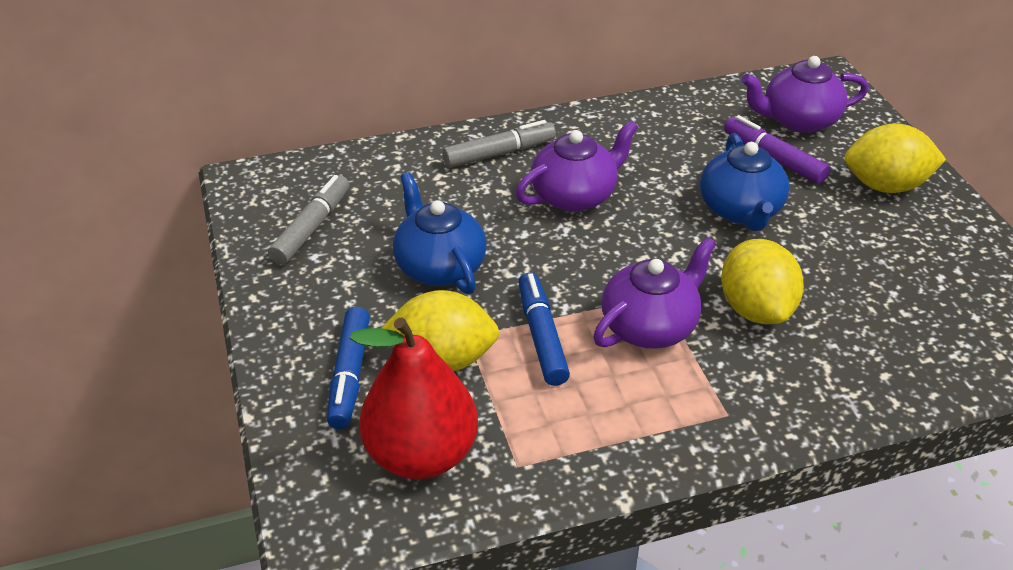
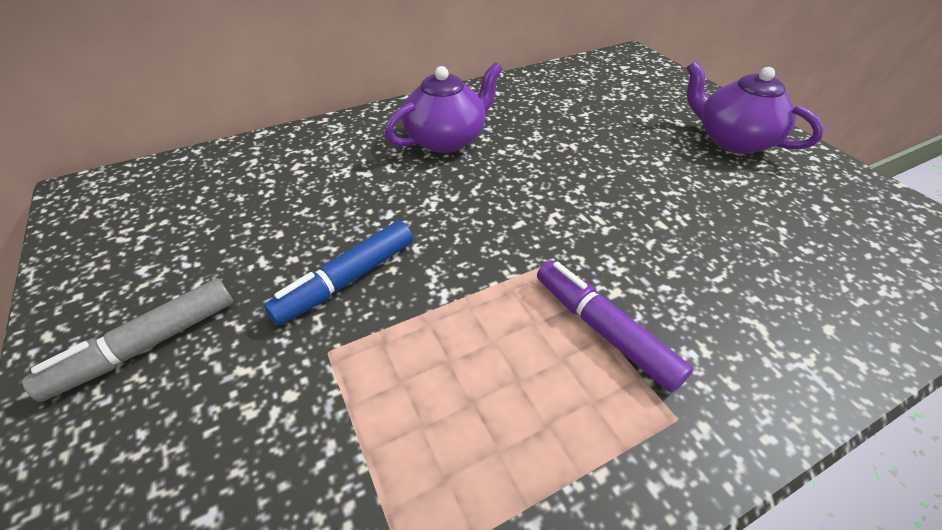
blue marker: 2 -> 1
blue teapot: 2 -> 0
grey marker: 2 -> 1
purple teapot: 3 -> 2
red pear: 1 -> 0
yellow lemon: 3 -> 0

